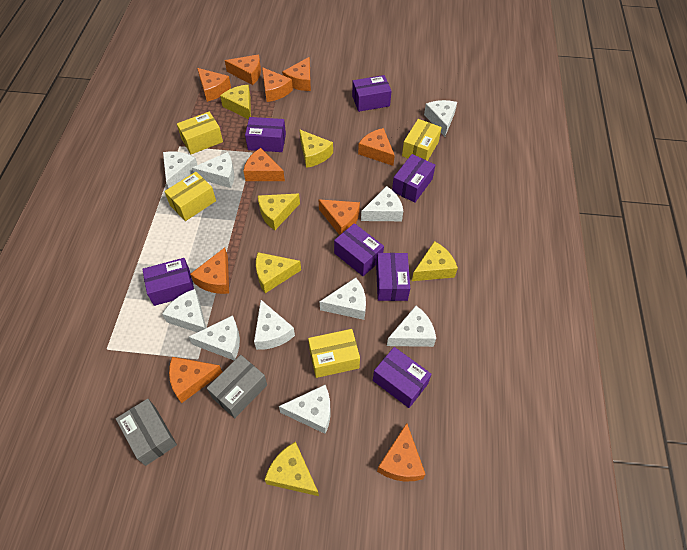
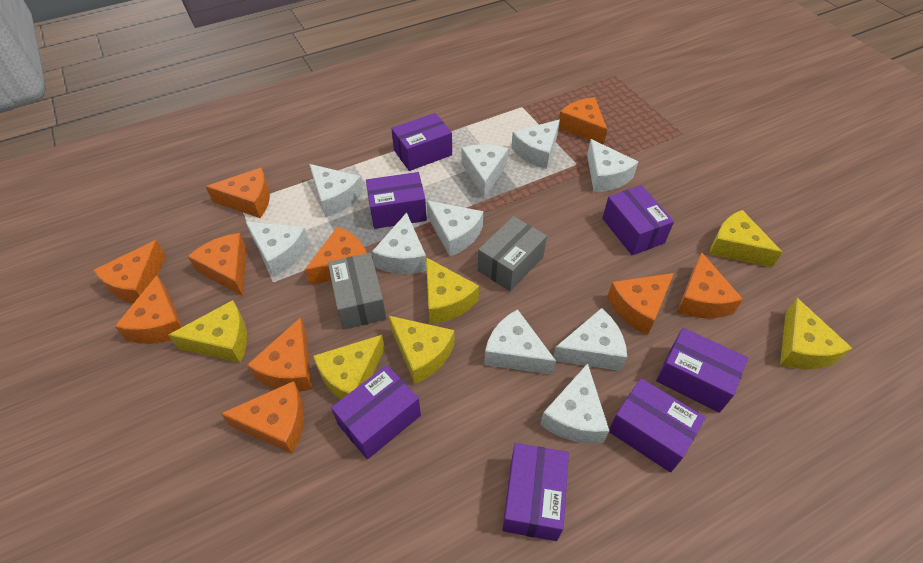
yellow box: 4 -> 0

